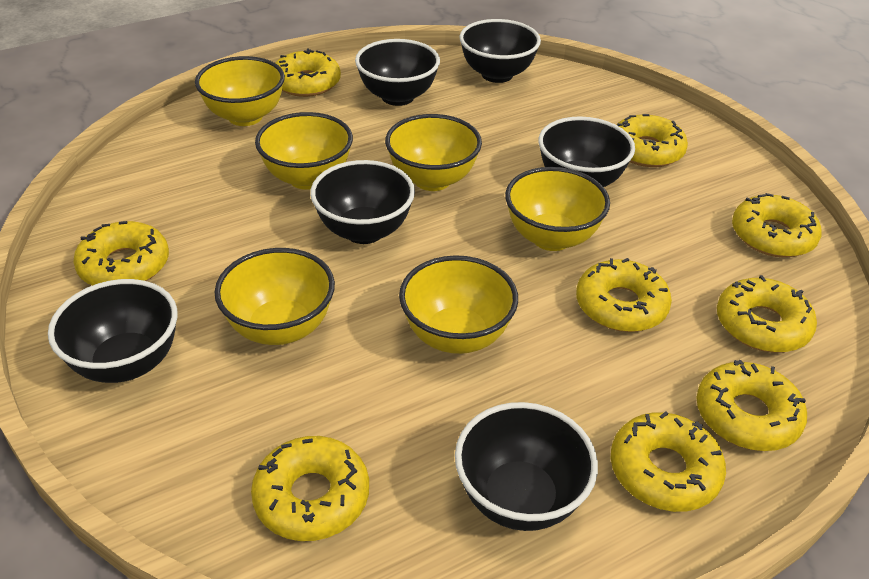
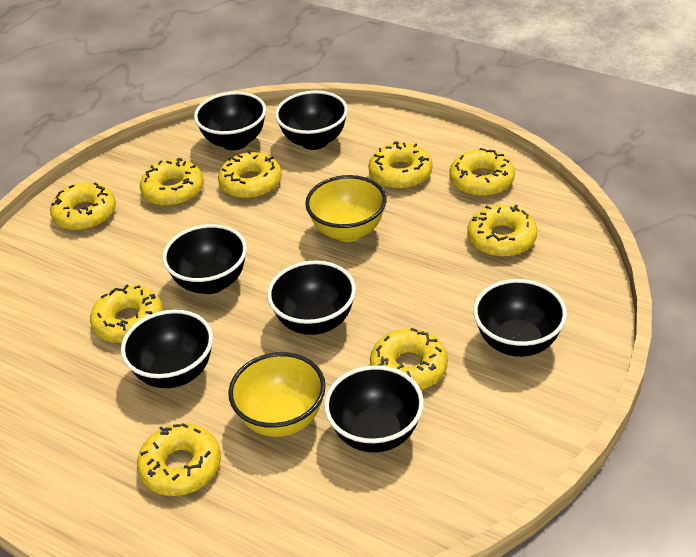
black bowl: 6 -> 7
yellow bowl: 6 -> 2

